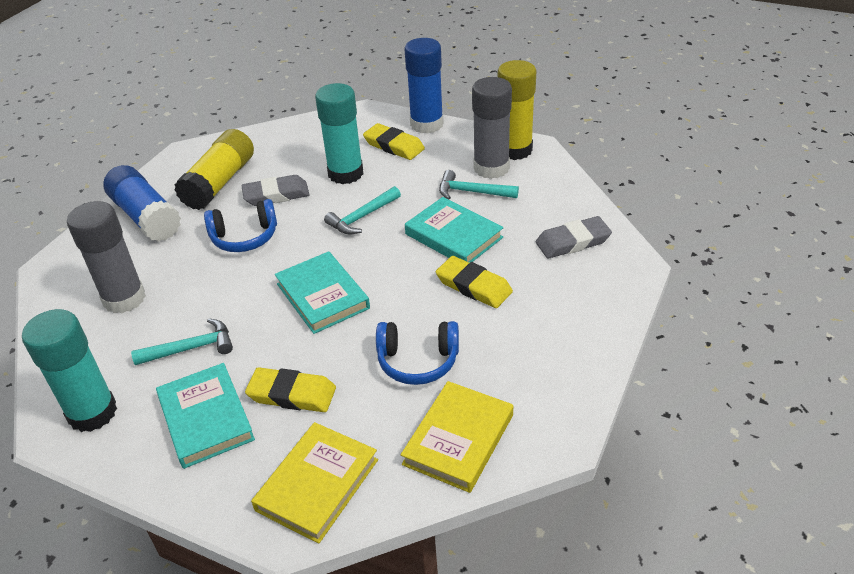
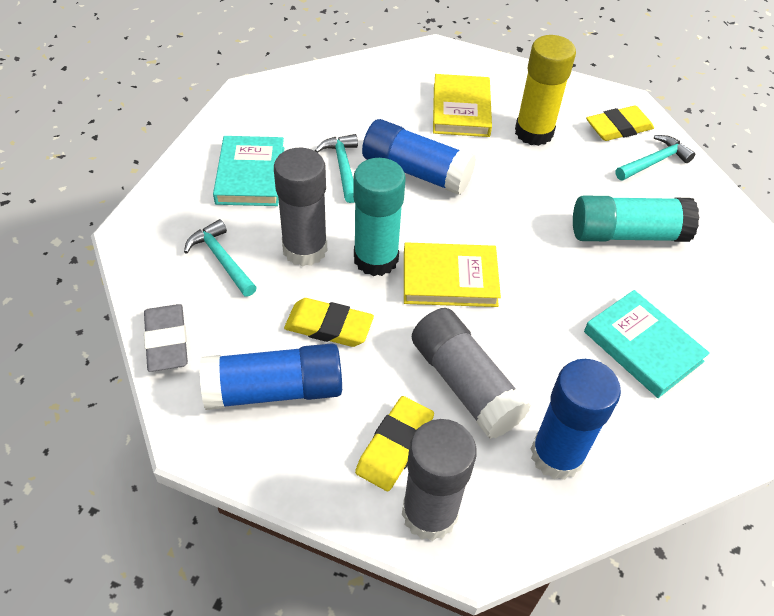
blue glue stick: 2 -> 3
blue headphones: 2 -> 0
grey eraser: 2 -> 1
grey glue stick: 2 -> 3
turquoise book: 3 -> 2
yellow glue stick: 2 -> 1

